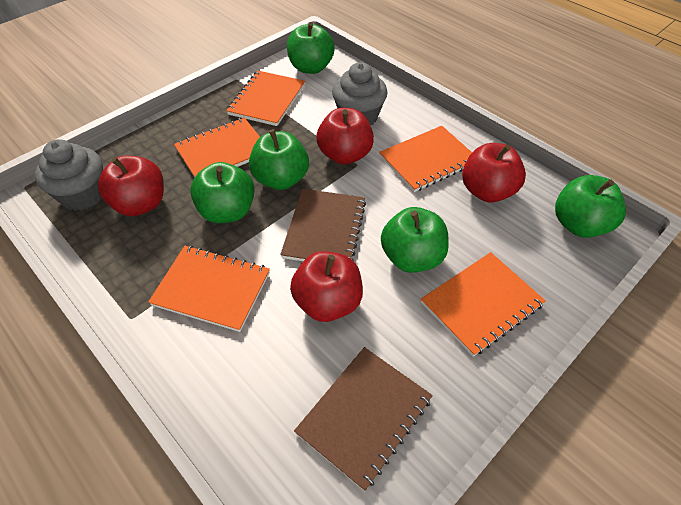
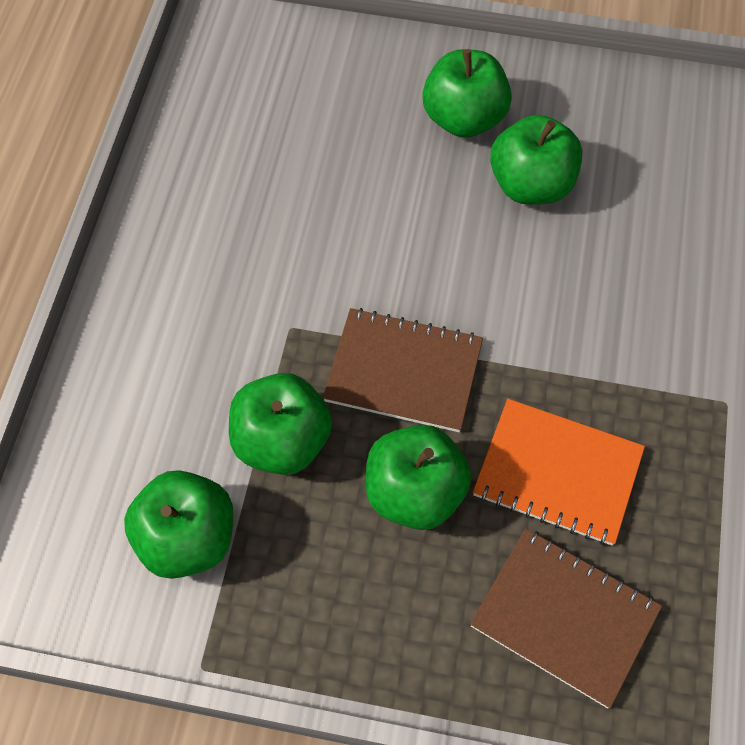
grey cupcake: 2 -> 0
orange notebook: 5 -> 1
red apple: 4 -> 0

